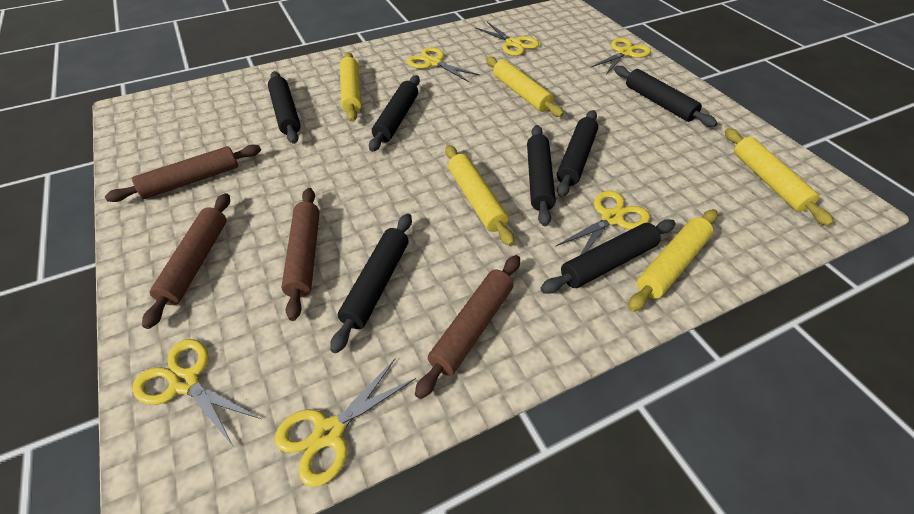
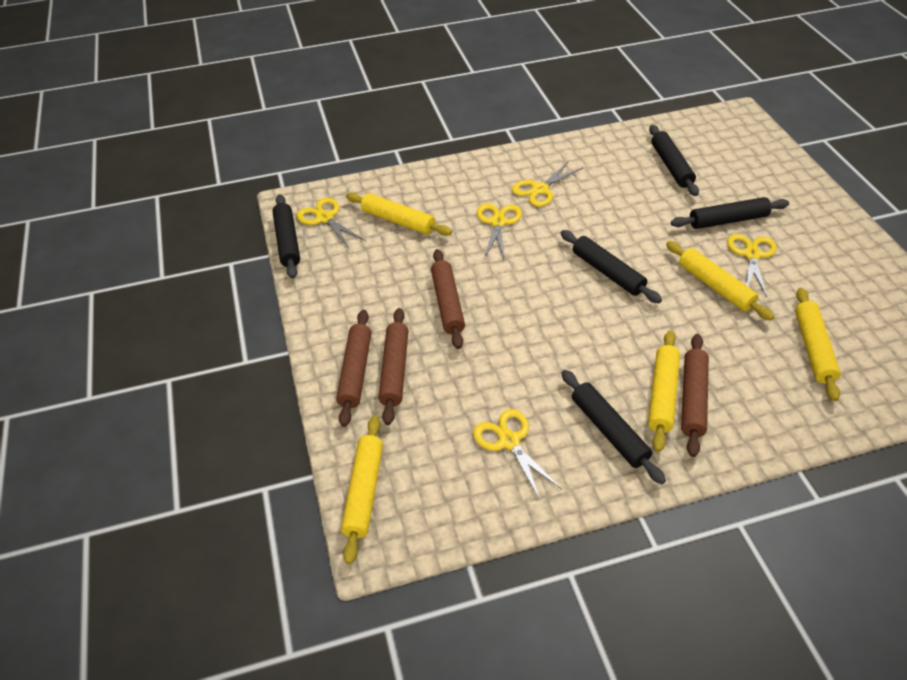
black rolling pin: 7 -> 5
yellow scissors: 6 -> 5

